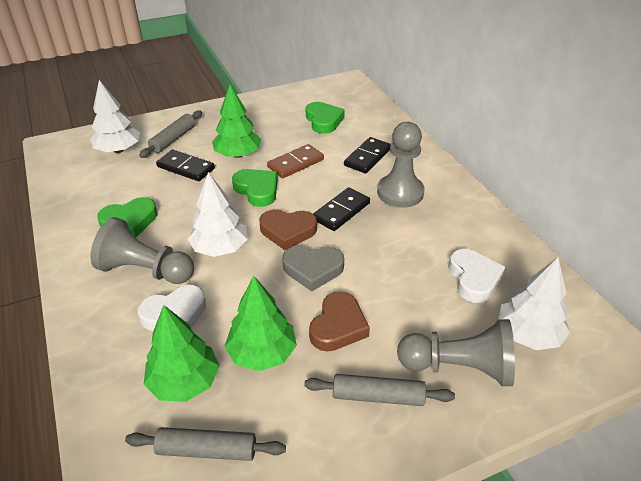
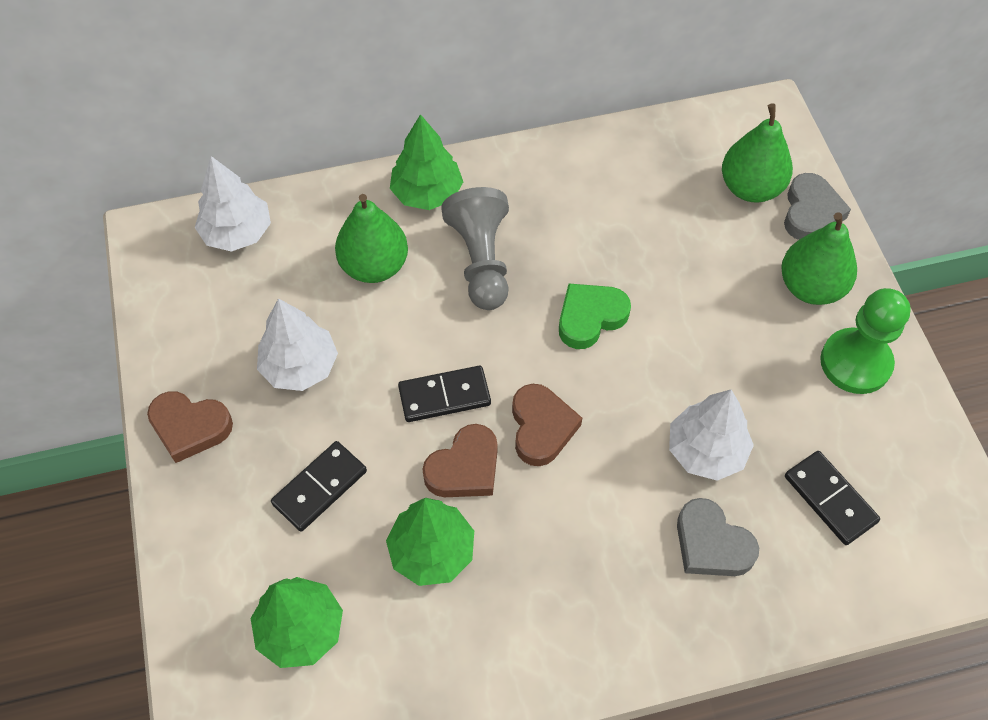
brown domino: 1 -> 0
brown heart: 2 -> 3
green heart: 3 -> 1
green pawn: 0 -> 1
green pear: 0 -> 3
grey heart: 1 -> 2
grey pawn: 3 -> 1
grey rolling pin: 3 -> 0
white heart: 2 -> 0

